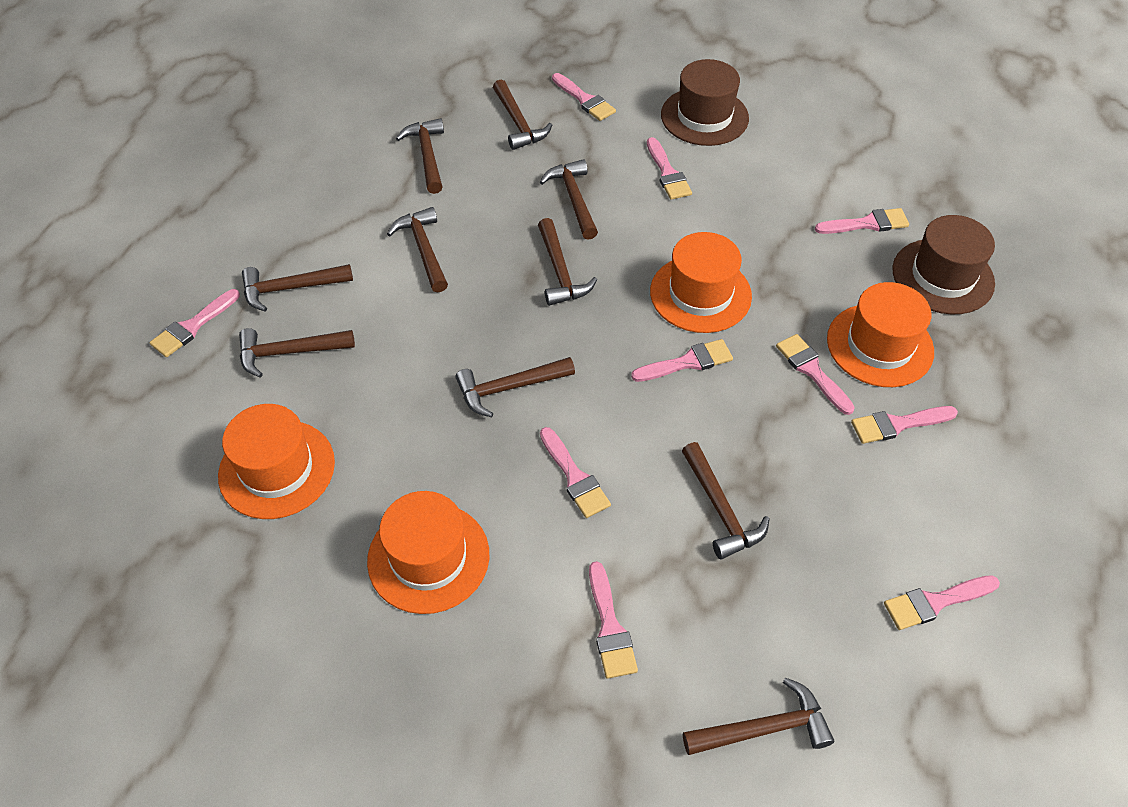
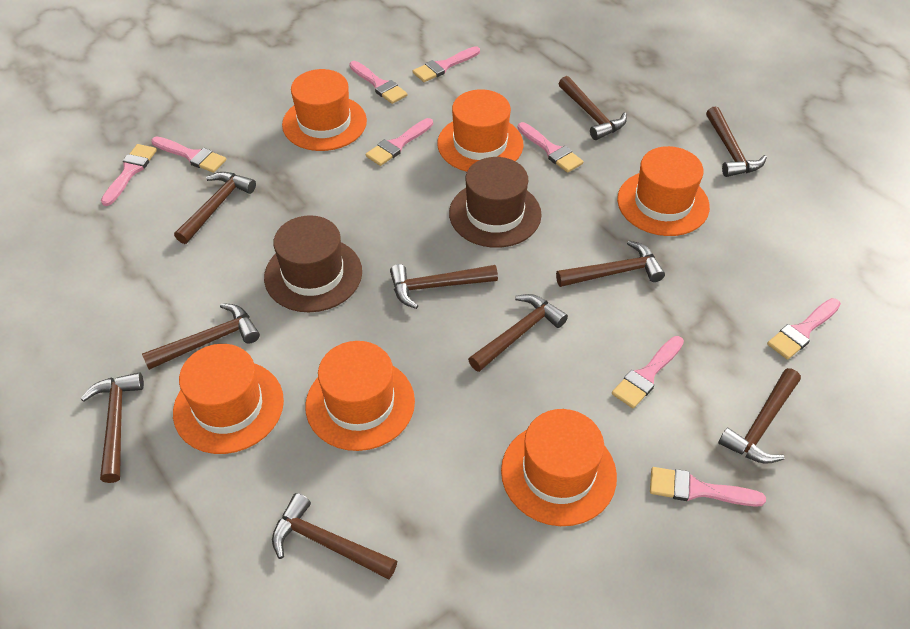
orange hat: 4 -> 6
pink brush: 10 -> 9

